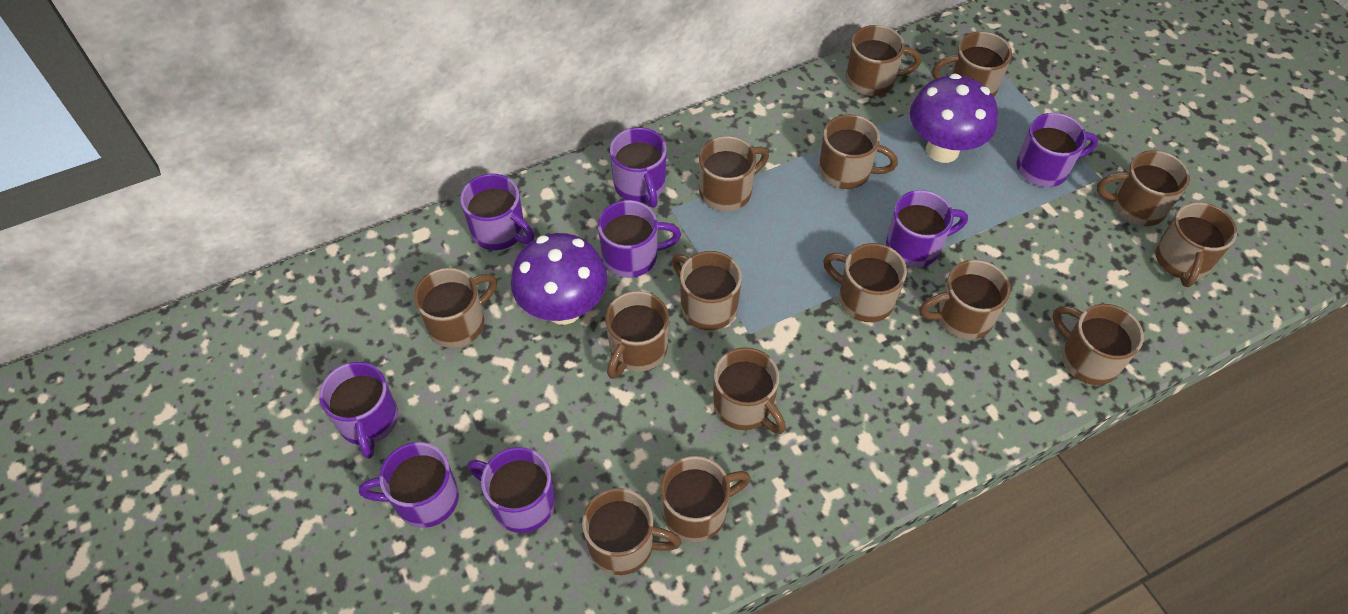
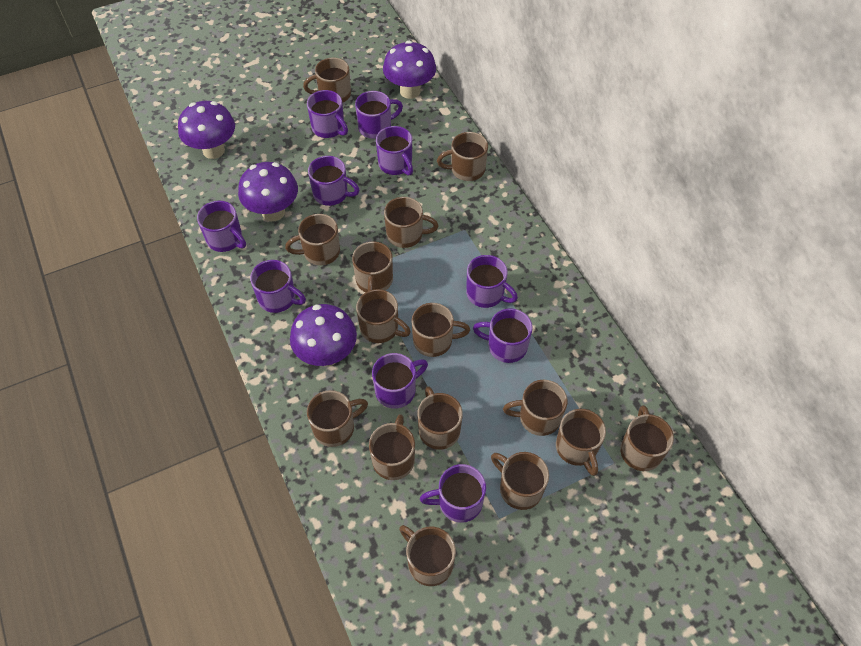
purple mug: 8 -> 10
purple mushroom: 2 -> 4

